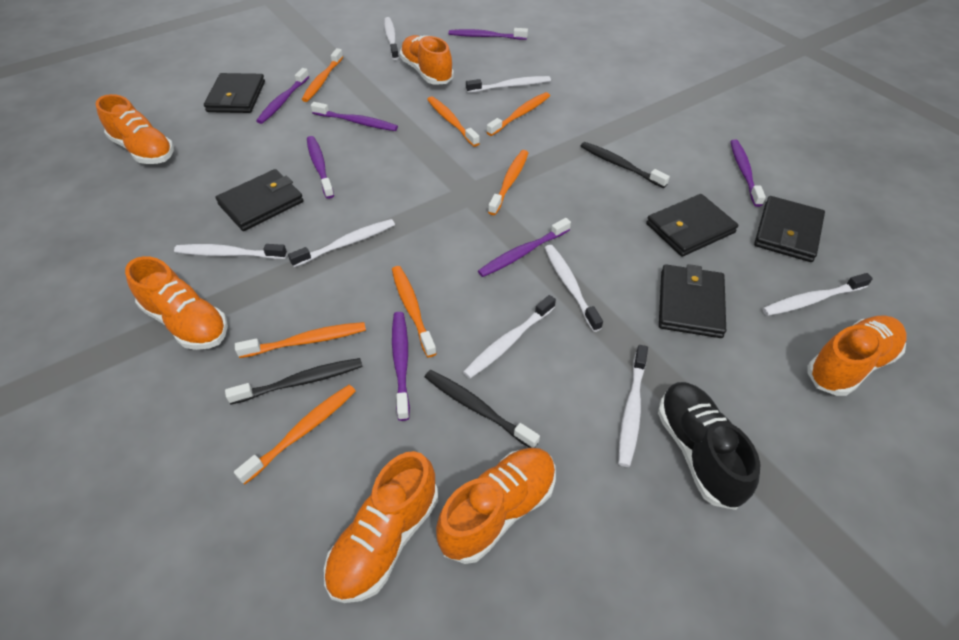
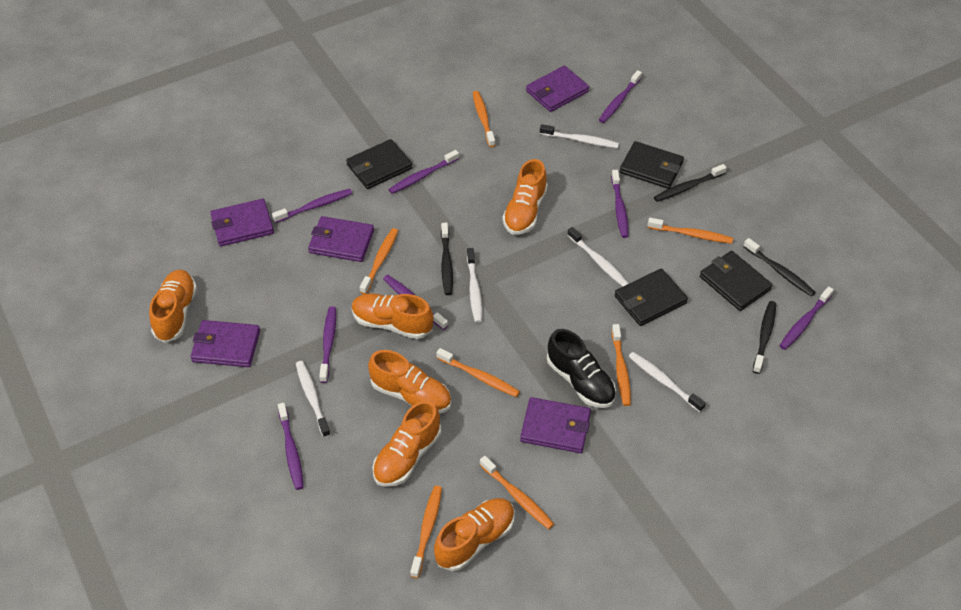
black toothbrush: 3 -> 4
black wallet: 5 -> 4
purple toothbrush: 7 -> 8
purple wallet: 0 -> 5
white toothbrush: 8 -> 5

